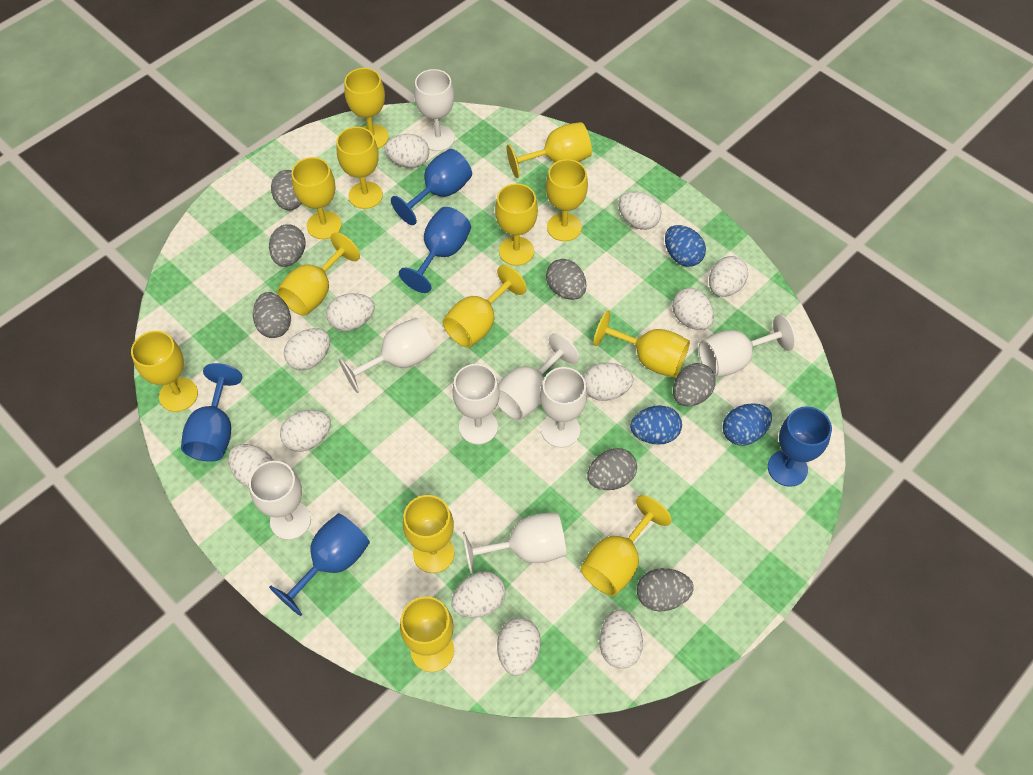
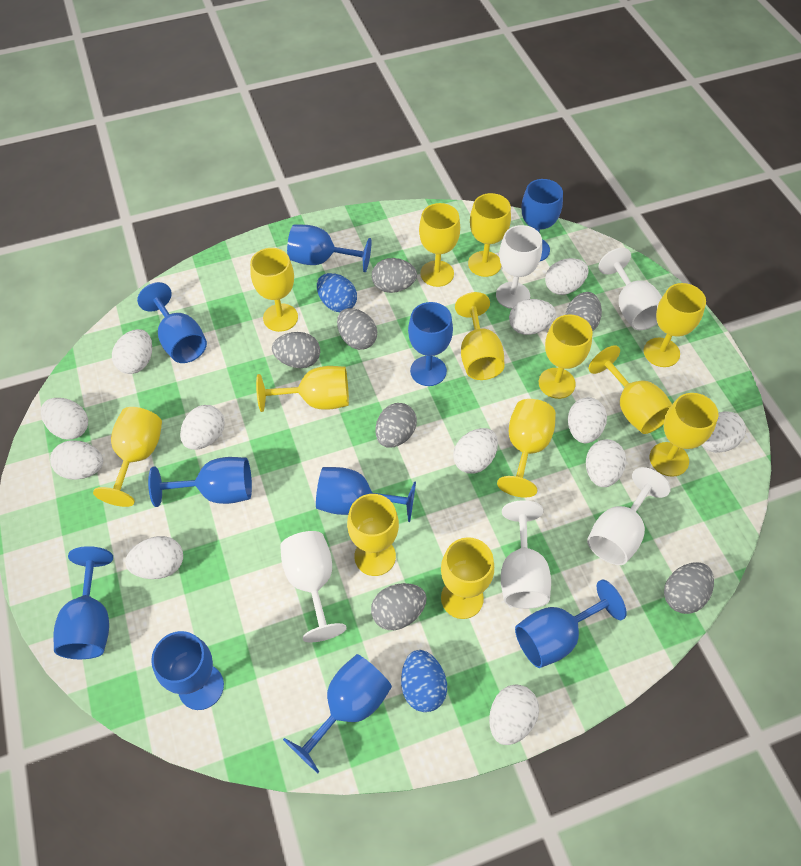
blue egg: 3 -> 2
blue goblet: 5 -> 10
white goblet: 8 -> 5

